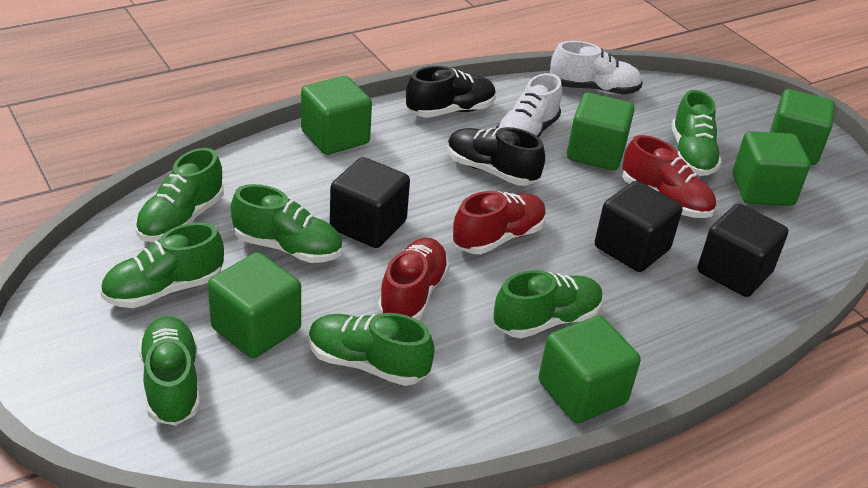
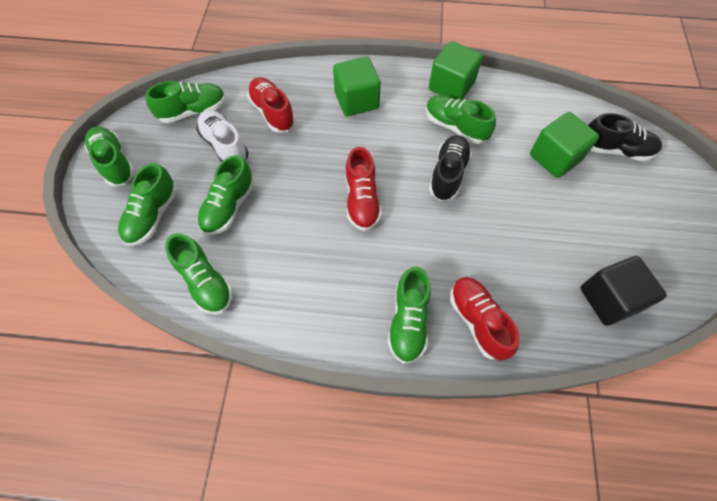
black cube: 3 -> 1
green cube: 6 -> 3
white shoe: 2 -> 1

